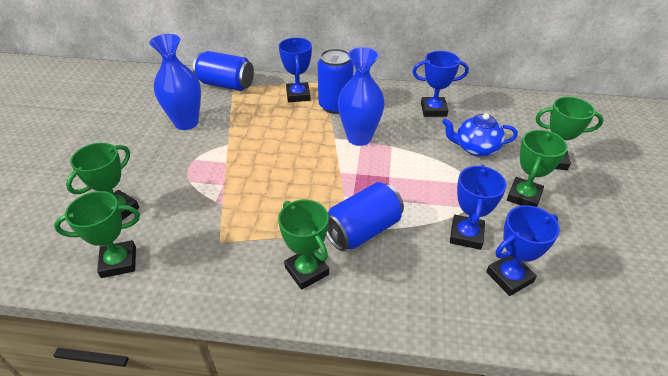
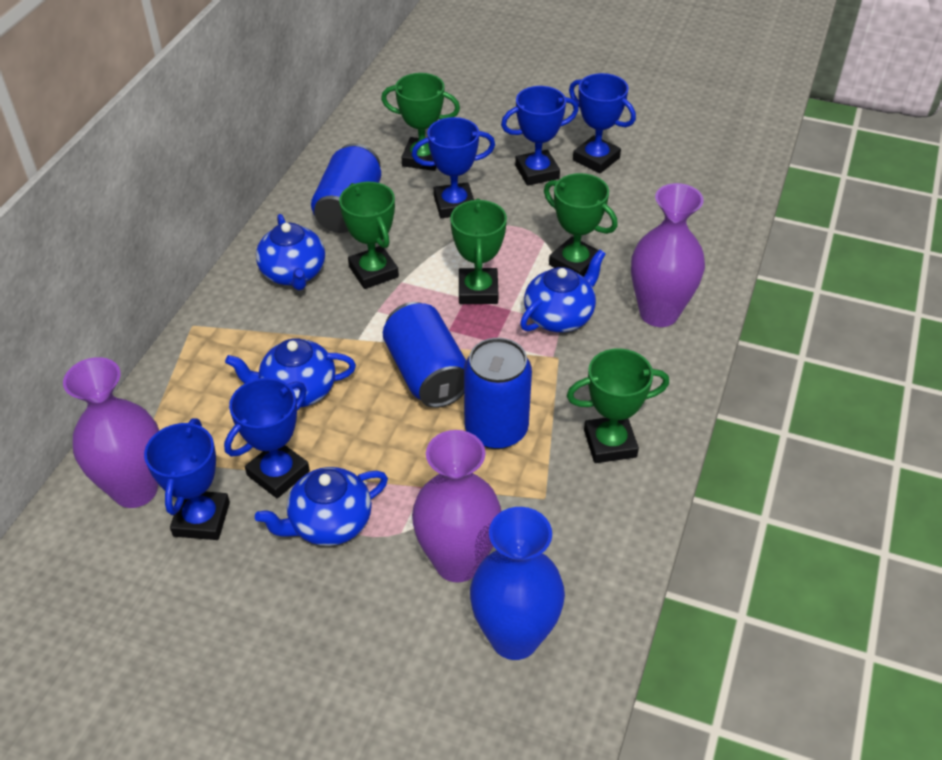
blue teapot: 1 -> 4
blue trophy: 4 -> 5
blue vase: 2 -> 1
purple vase: 0 -> 3

